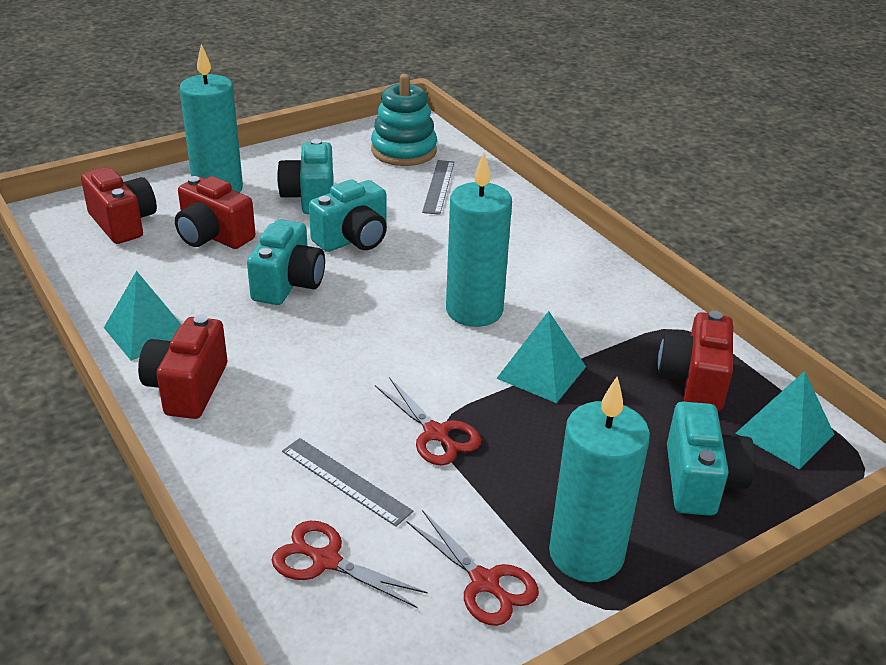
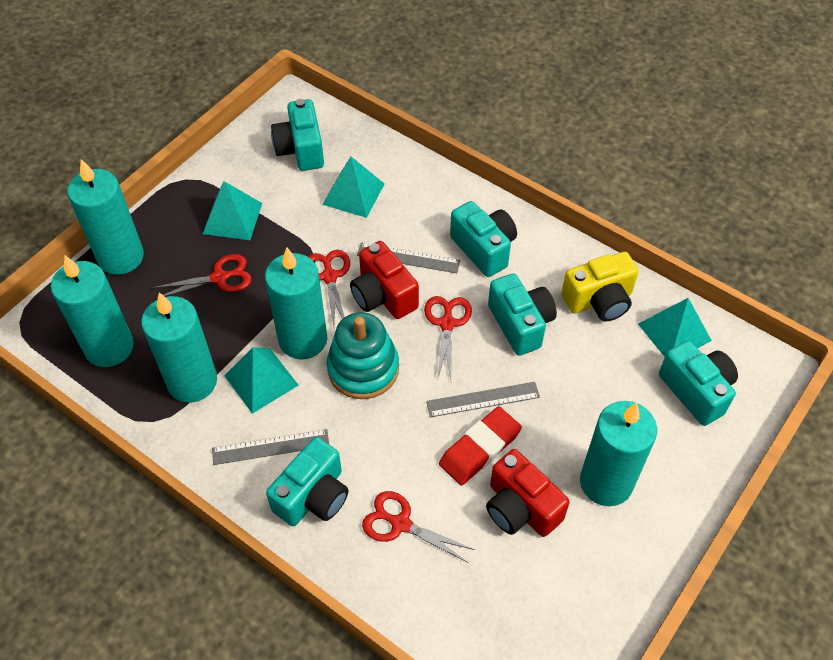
grey ruler: 2 -> 3
red camera: 4 -> 2
red eraser: 0 -> 1
red scissors: 3 -> 4
turquoise camera: 4 -> 5
turquoise candle: 3 -> 5
turquoise pyramid: 3 -> 4
yellow camera: 0 -> 1

